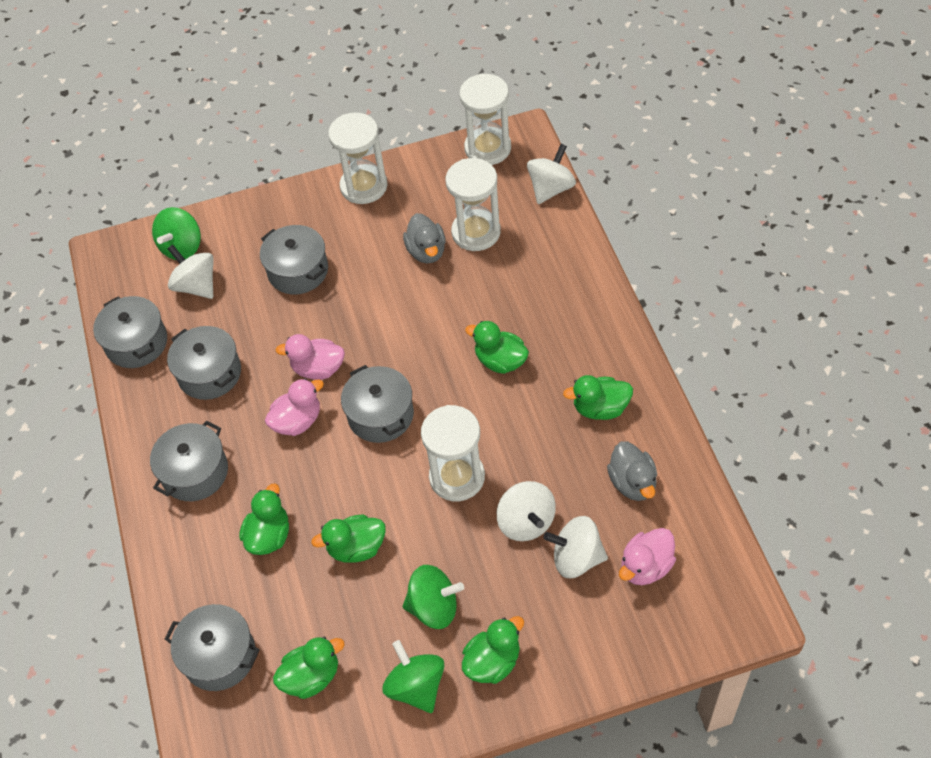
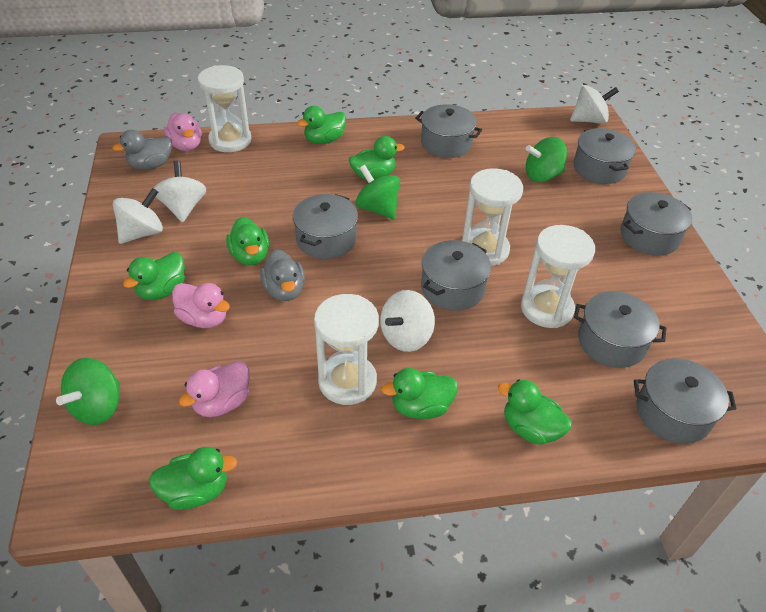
green duck: 6 -> 7
grey pot: 6 -> 7

